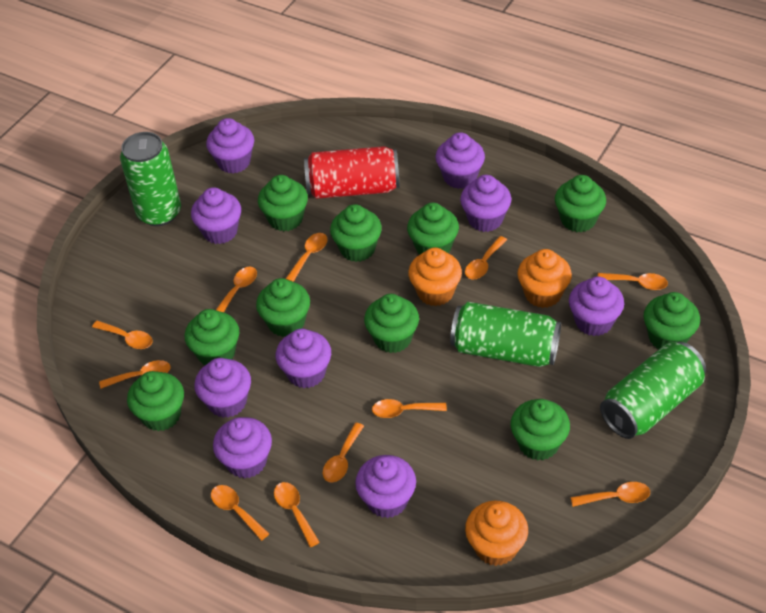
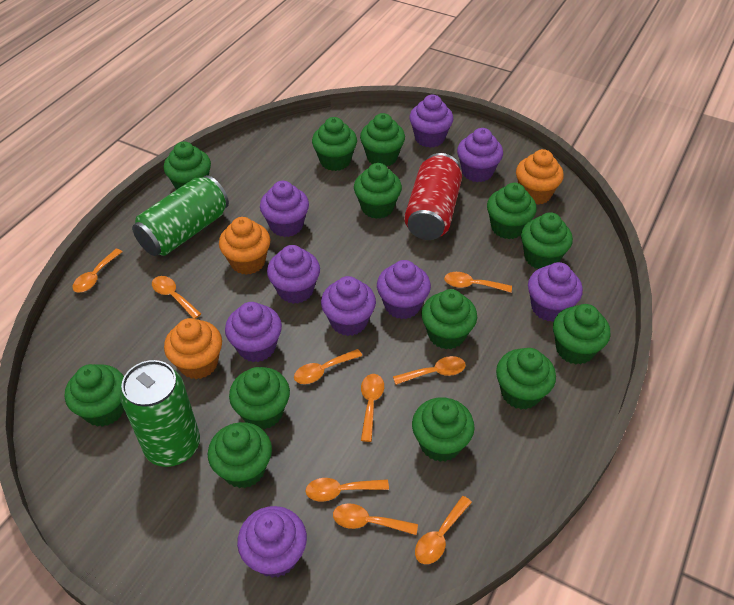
green can: 3 -> 2
green cupcake: 10 -> 13
orange spoon: 11 -> 9

